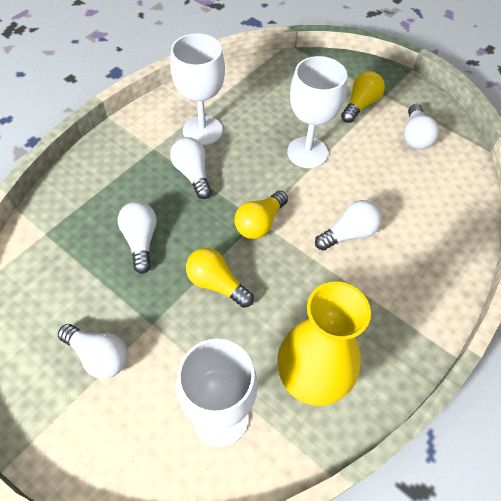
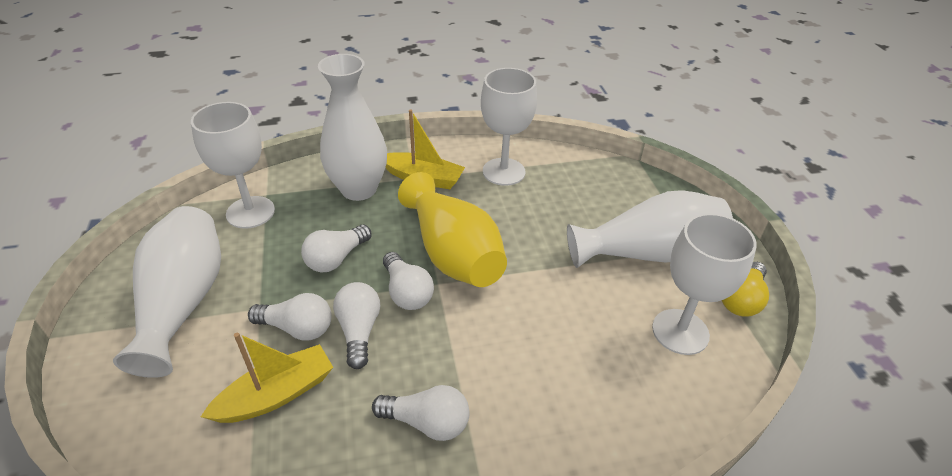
white vase: 0 -> 3
yellow boat: 0 -> 2
yellow light bulb: 3 -> 1

